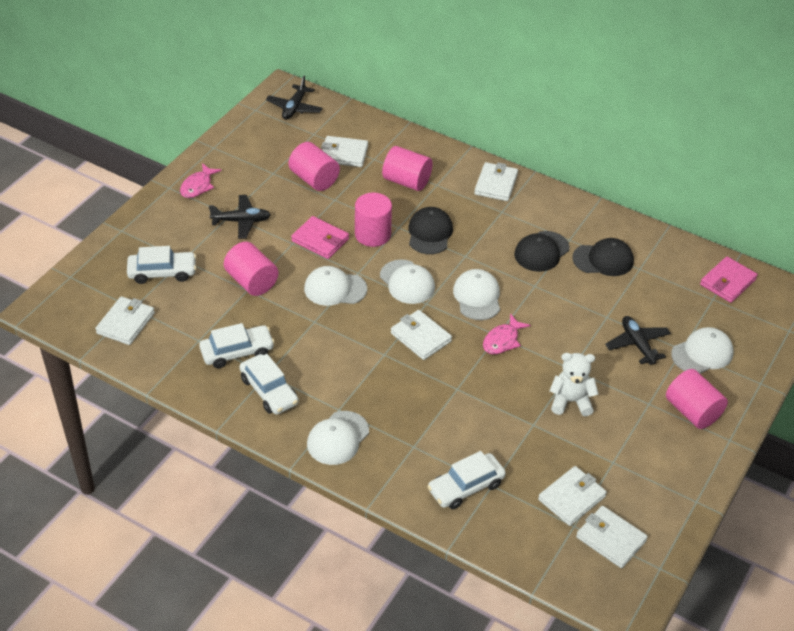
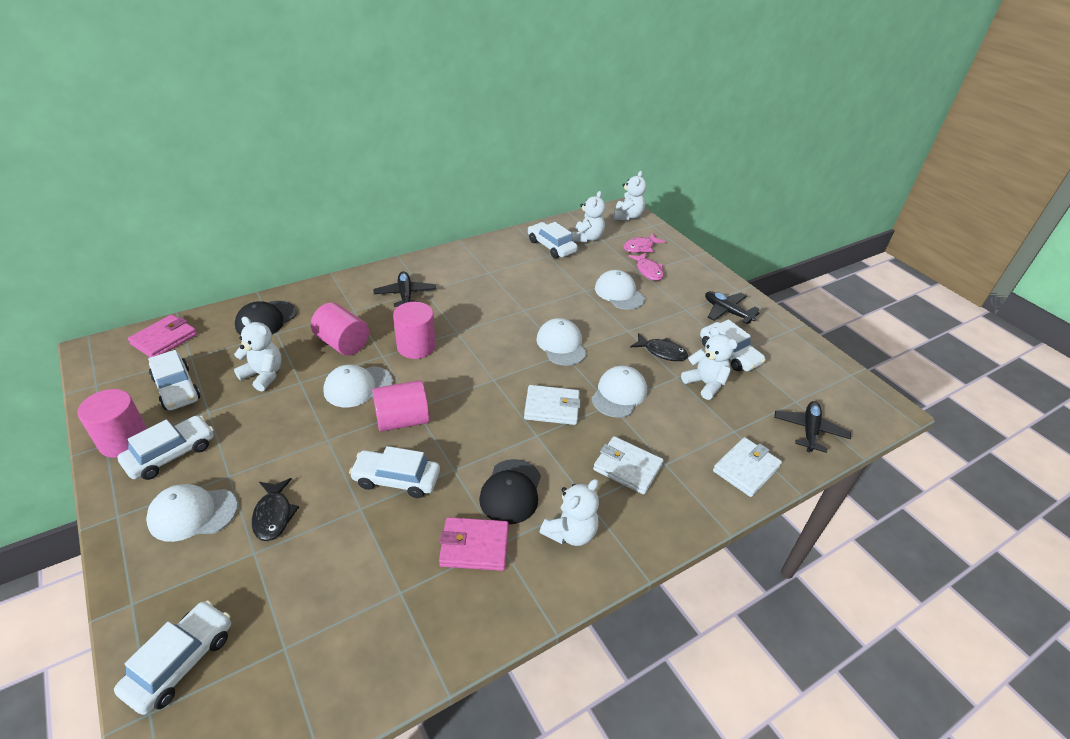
black cap: 3 -> 2
black fish: 0 -> 2
pink cylinder: 5 -> 4
white car: 4 -> 6
white teddy bear: 1 -> 5
white wallet: 6 -> 3

